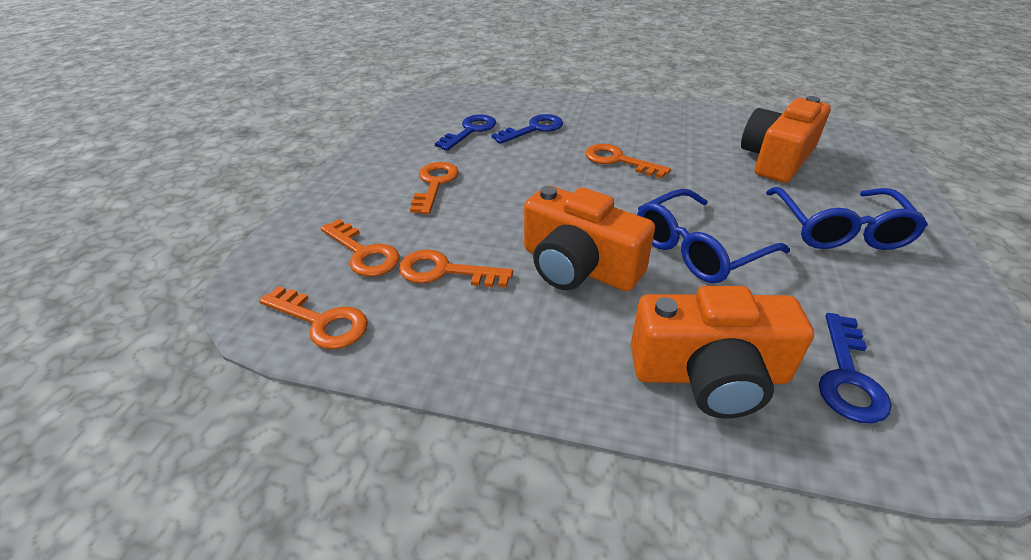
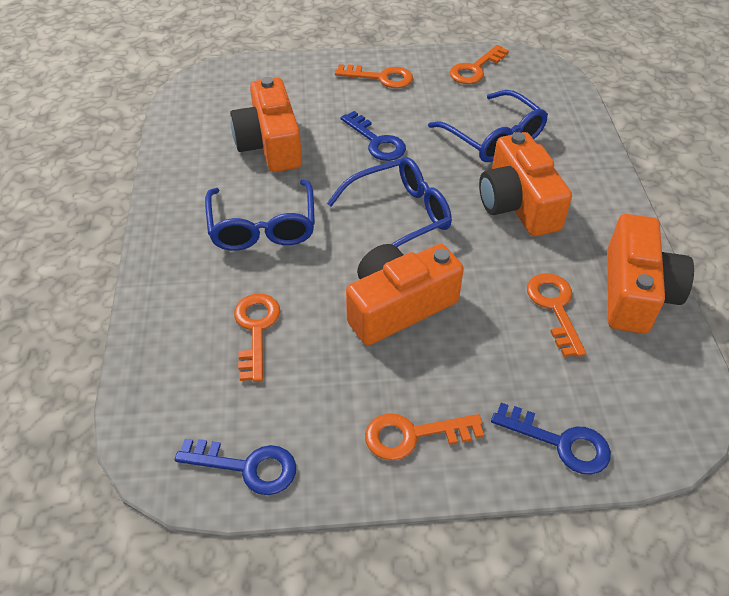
blue glasses: 2 -> 3
orange camera: 3 -> 4

